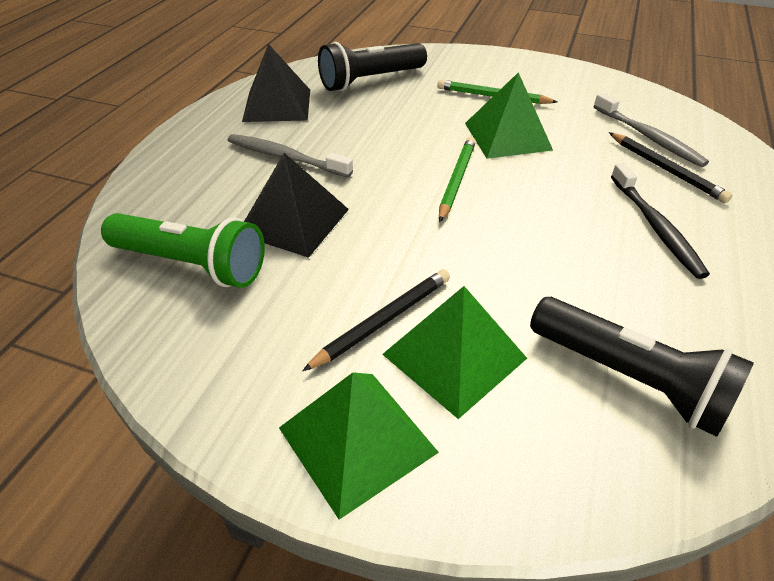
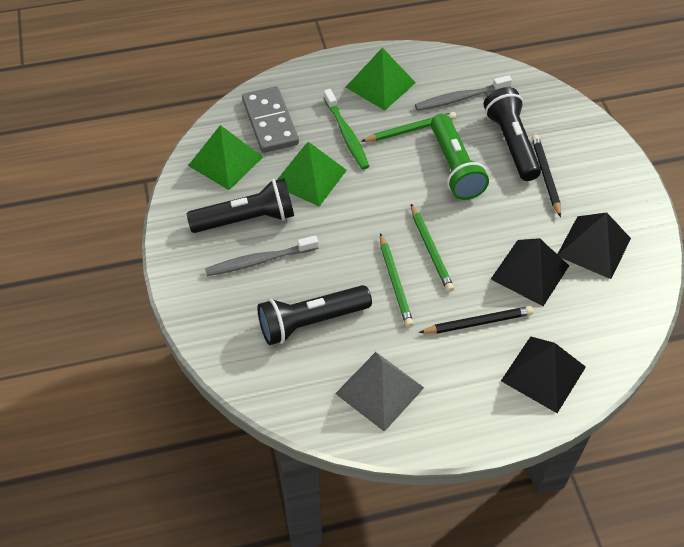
black flashlight: 2 -> 3
black pyramid: 2 -> 3
black toothbrush: 1 -> 0
green pencil: 2 -> 3
green toothbrush: 0 -> 1
grey domino: 0 -> 1
grey pyramid: 0 -> 1

